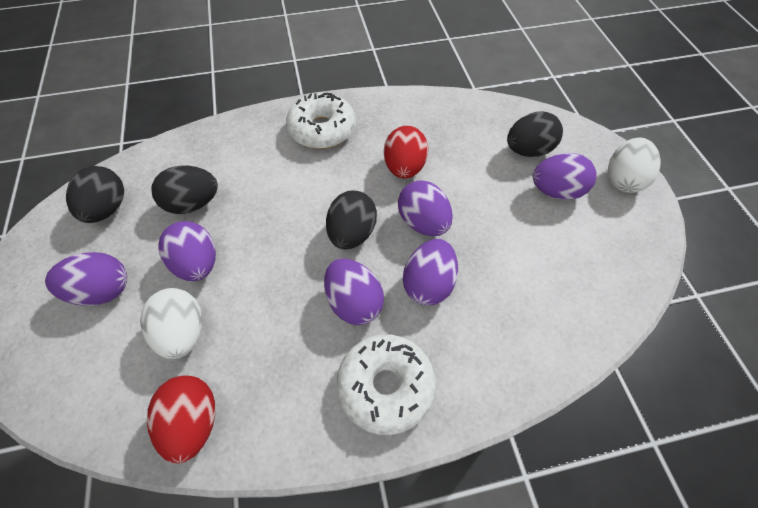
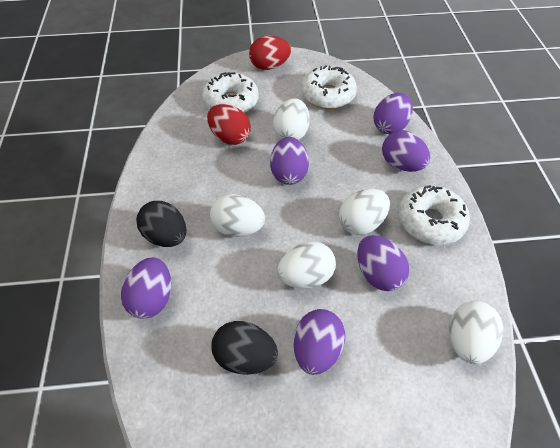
black egg: 4 -> 2
white donut: 2 -> 3
white egg: 2 -> 5

